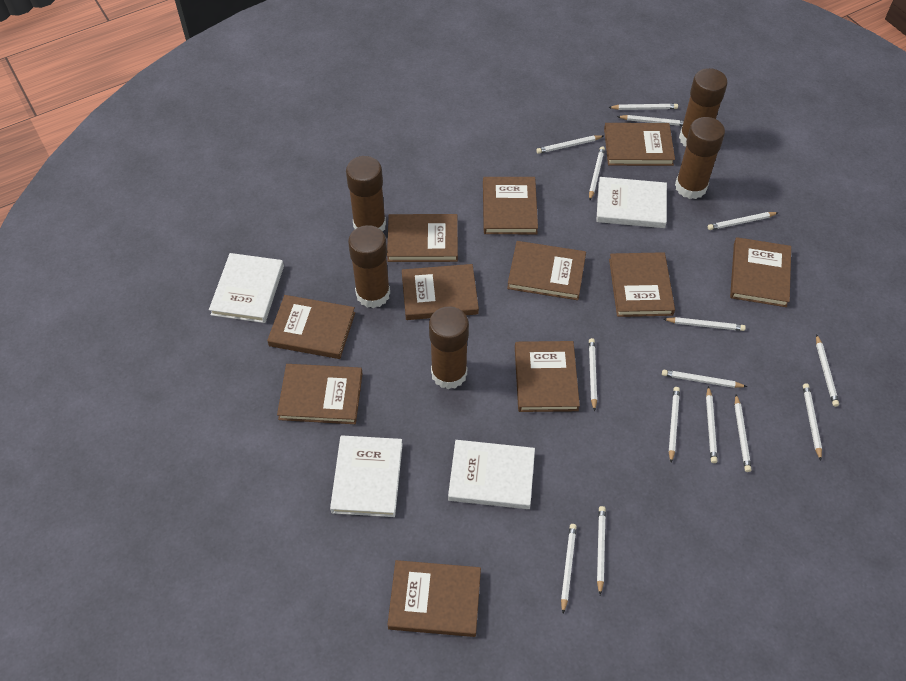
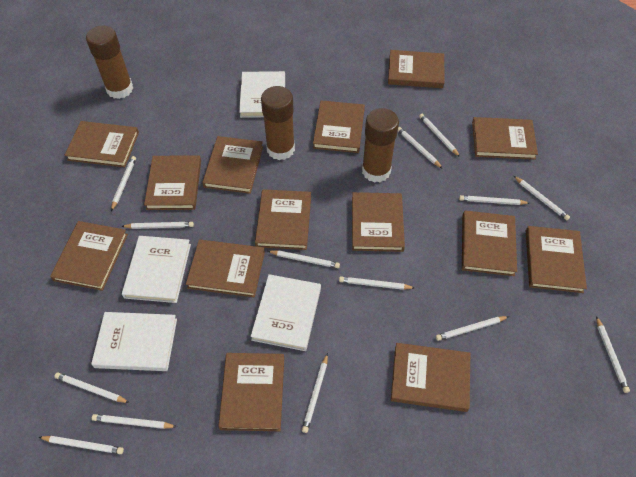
brown book: 11 -> 14
brown glue stick: 5 -> 3
white pencil: 15 -> 14

